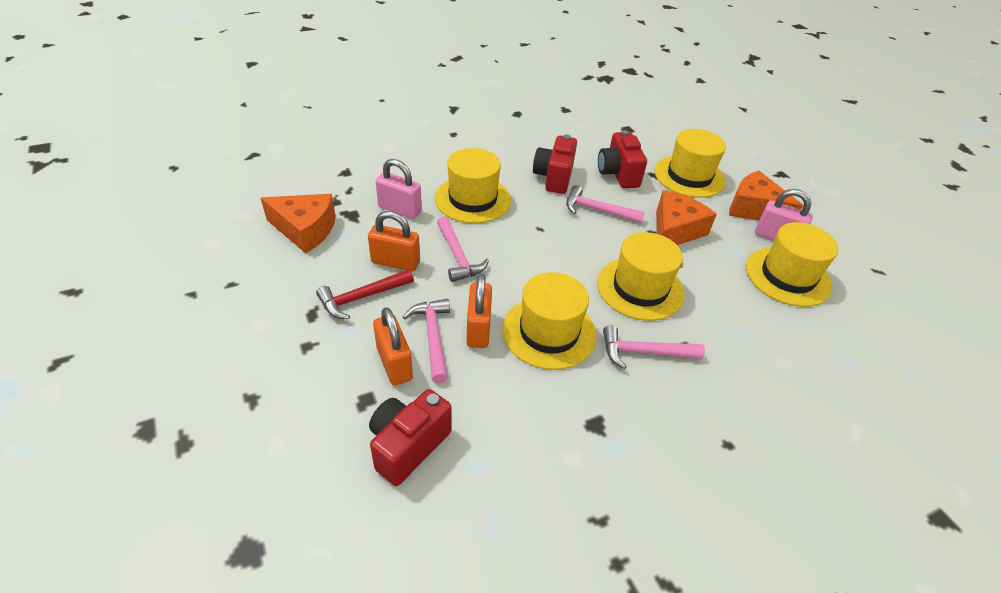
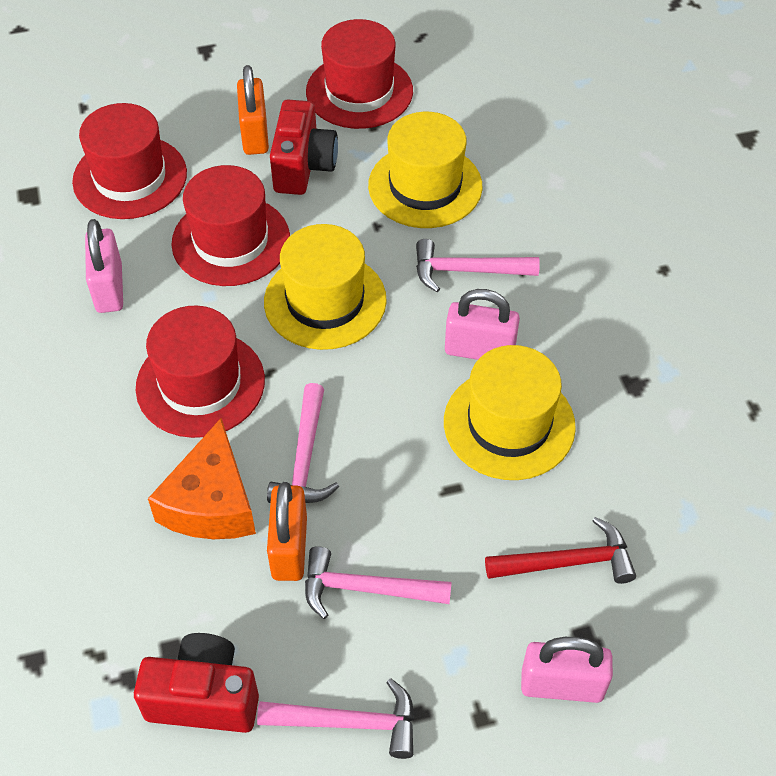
orange cheese: 3 -> 1
orange padlock: 3 -> 2
pink padlock: 2 -> 3
red camera: 3 -> 2
red hat: 0 -> 4
yellow hat: 5 -> 3

